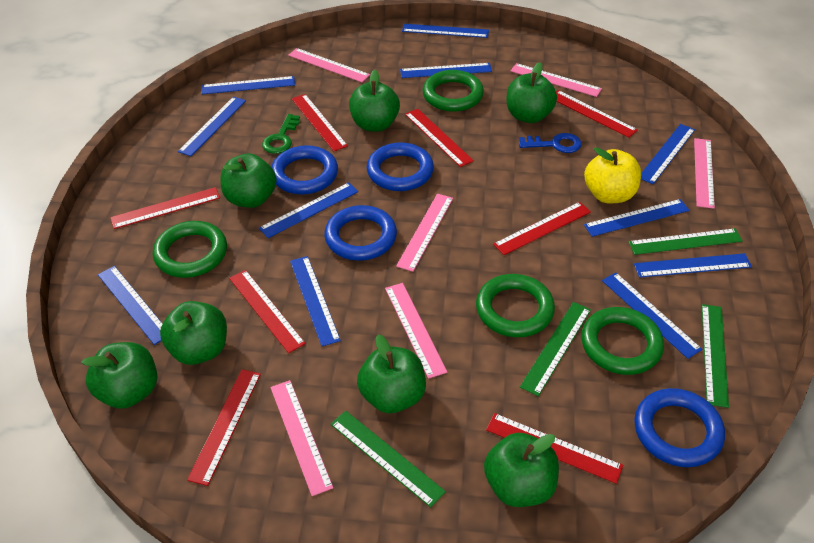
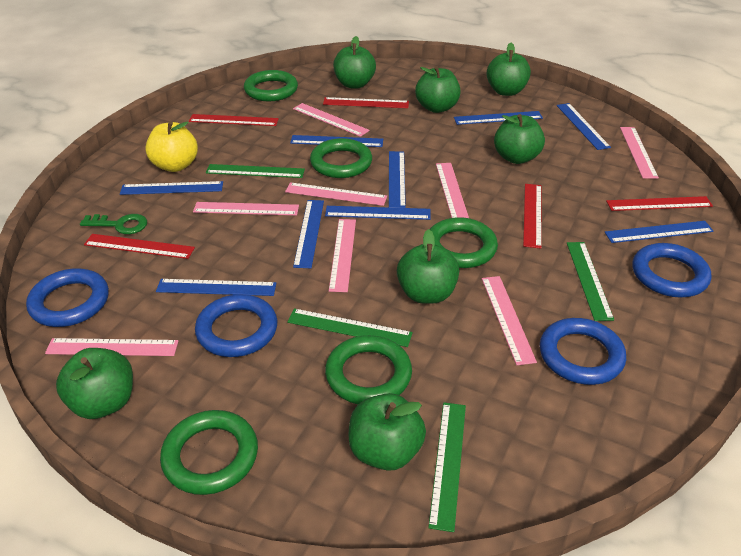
blue key: 1 -> 0
blue ruler: 11 -> 9
green ring: 4 -> 5
pink ruler: 6 -> 8
red ruler: 8 -> 5

